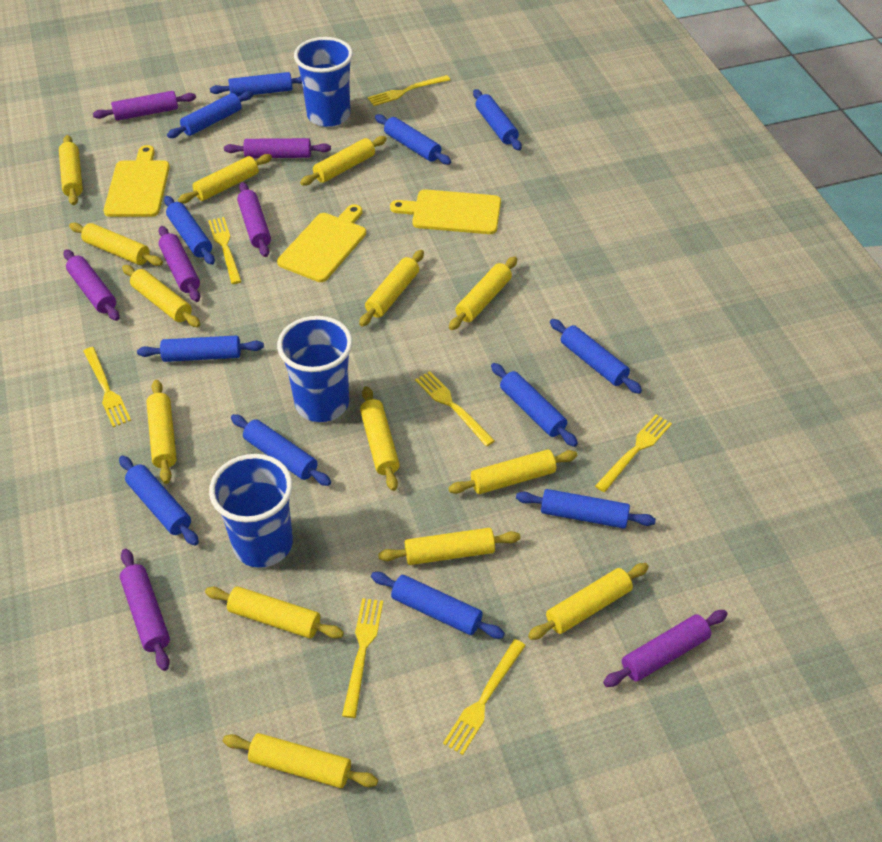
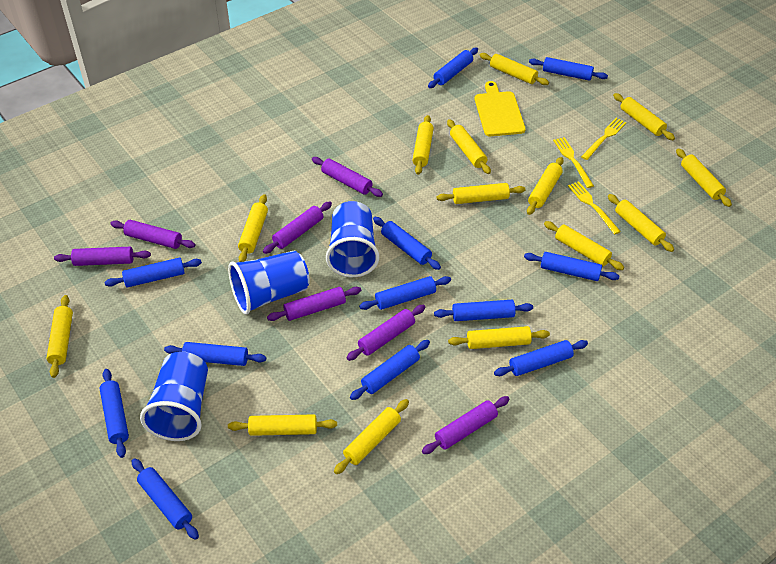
yellow cutting board: 3 -> 1
yellow fork: 7 -> 3

